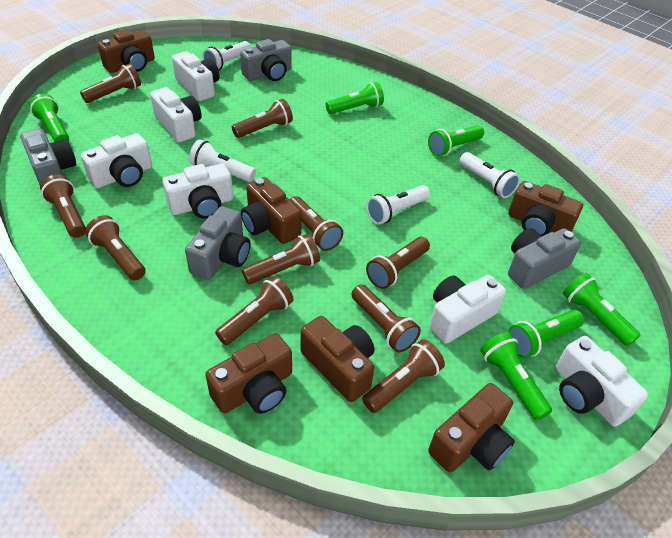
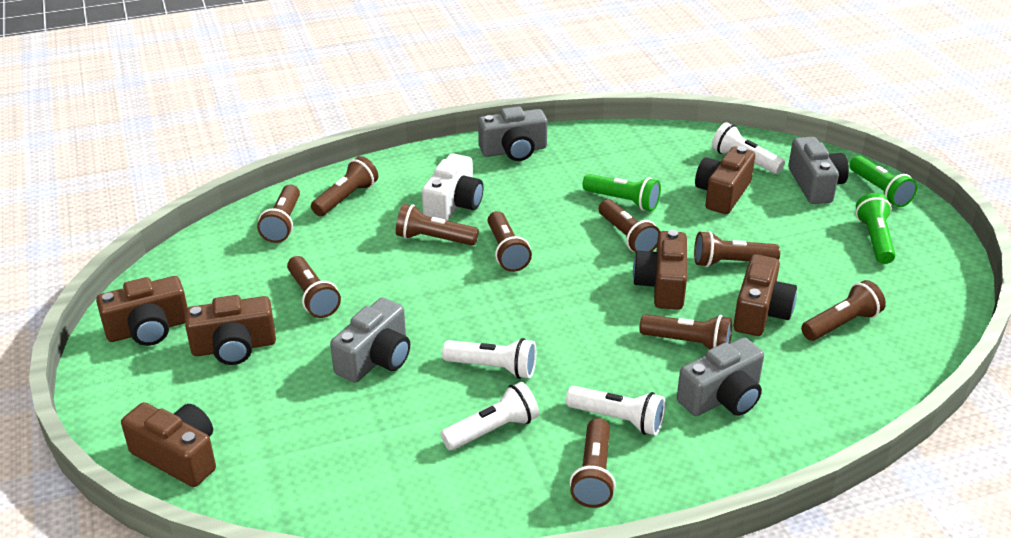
green flashlight: 6 -> 3
white camera: 6 -> 1

